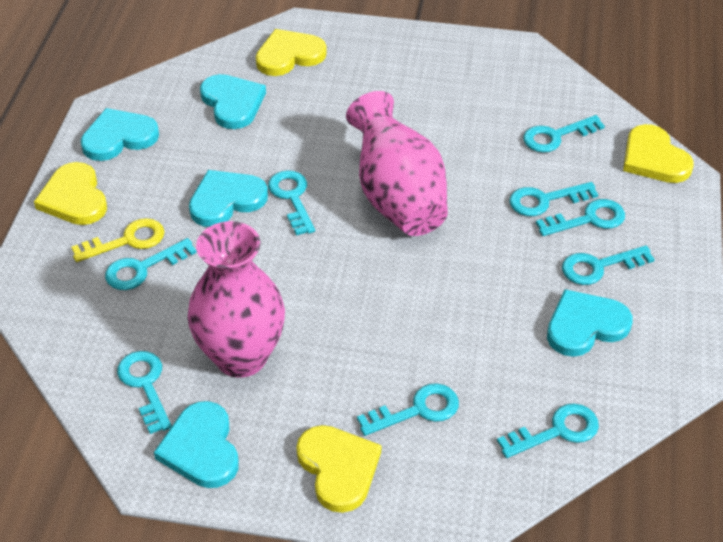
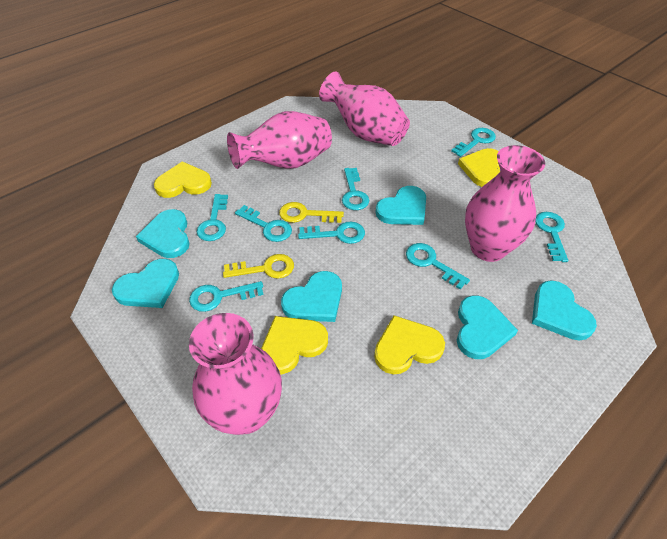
pink vase: 2 -> 4
turquoise heart: 5 -> 6
turquoise key: 9 -> 8
yellow key: 1 -> 2

